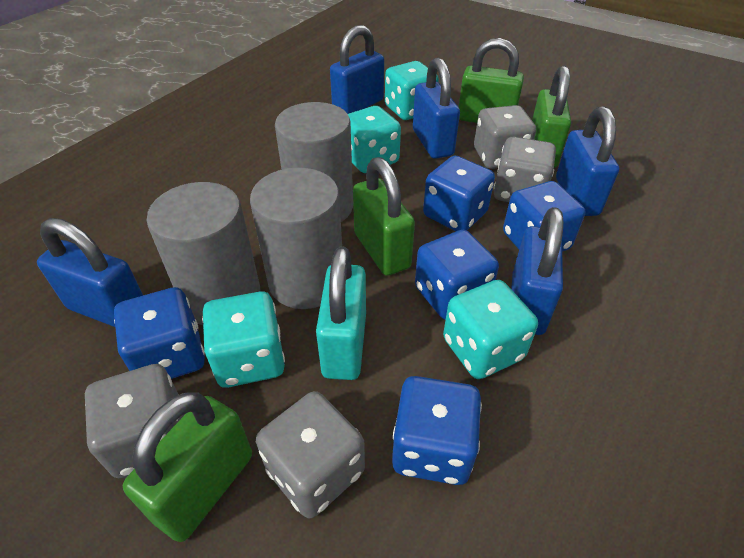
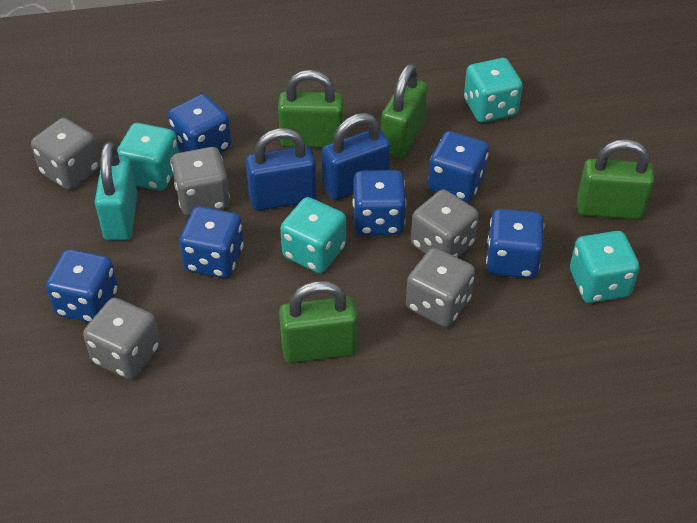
blue dice: 5 -> 6
blue padlock: 5 -> 2
grey cylinder: 3 -> 0
grey dice: 4 -> 5

